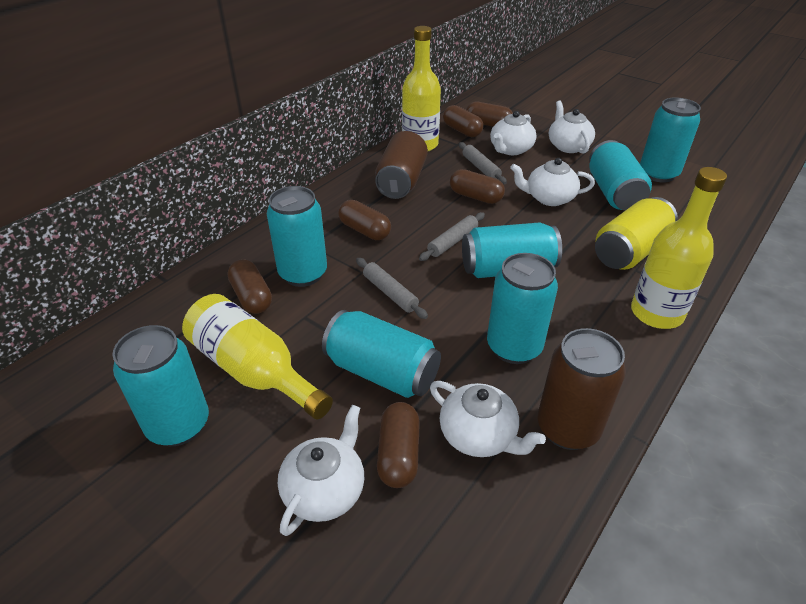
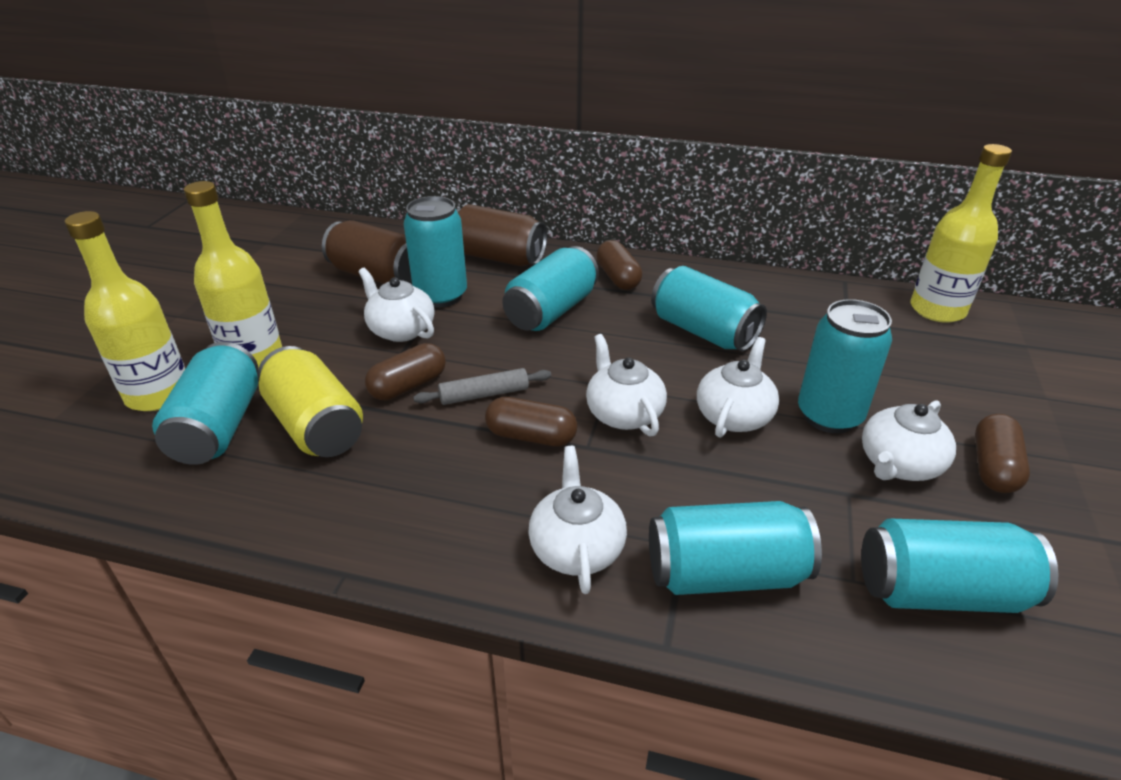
brown capsule: 6 -> 4
grey rolling pin: 3 -> 1

